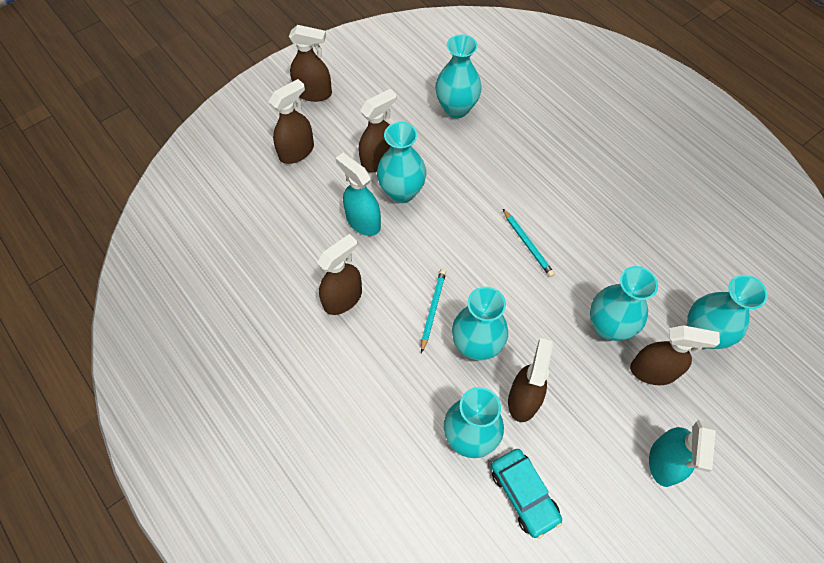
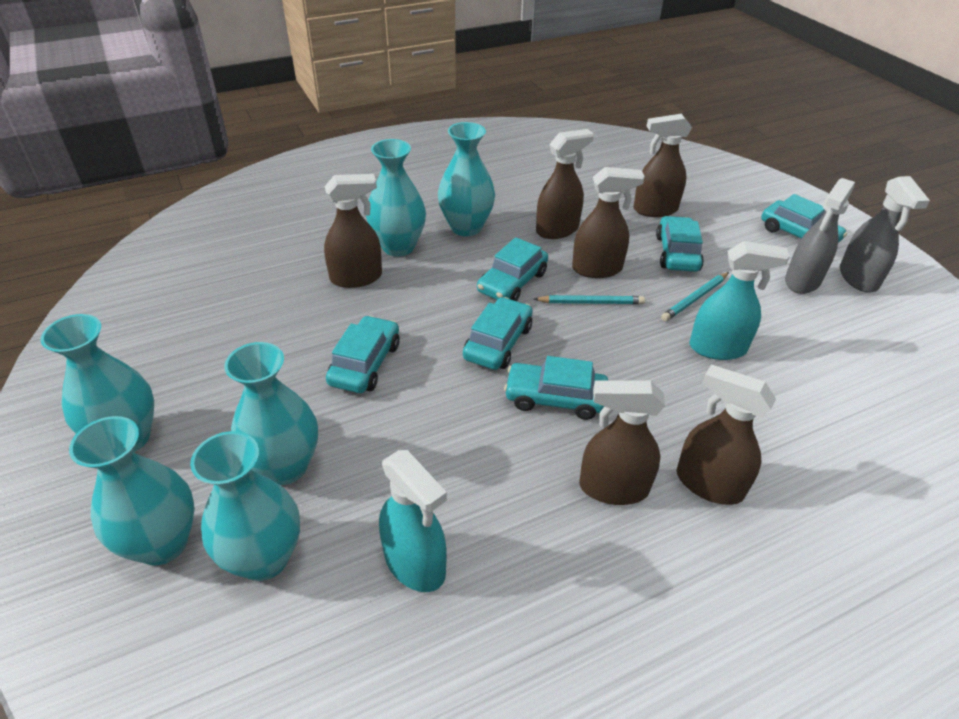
grey spray bottle: 0 -> 2
turquoise car: 1 -> 6

